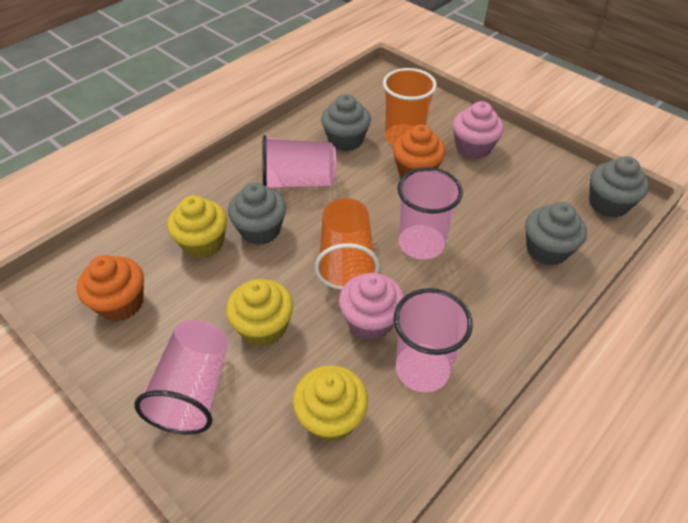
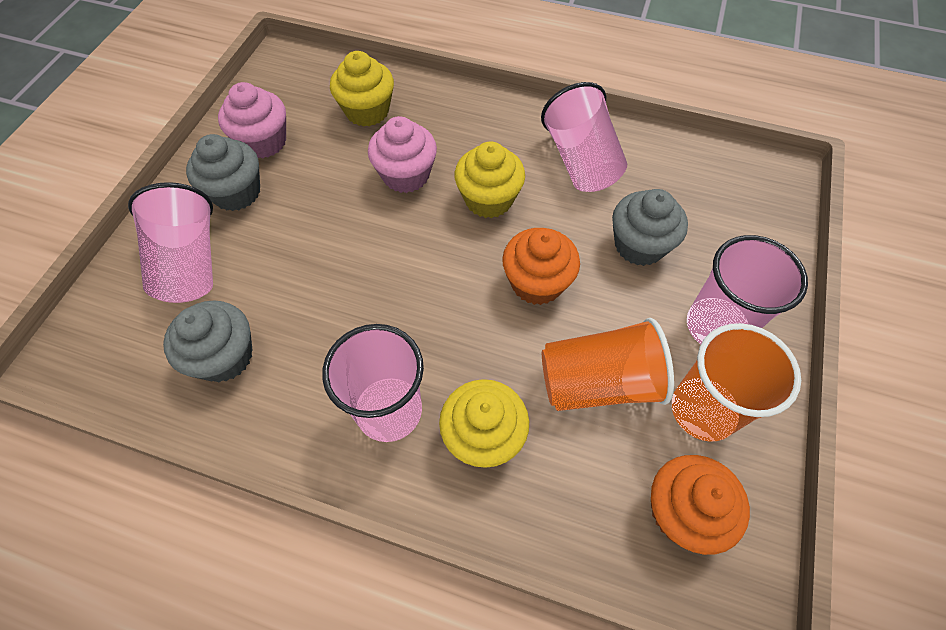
grey cupcake: 4 -> 3

